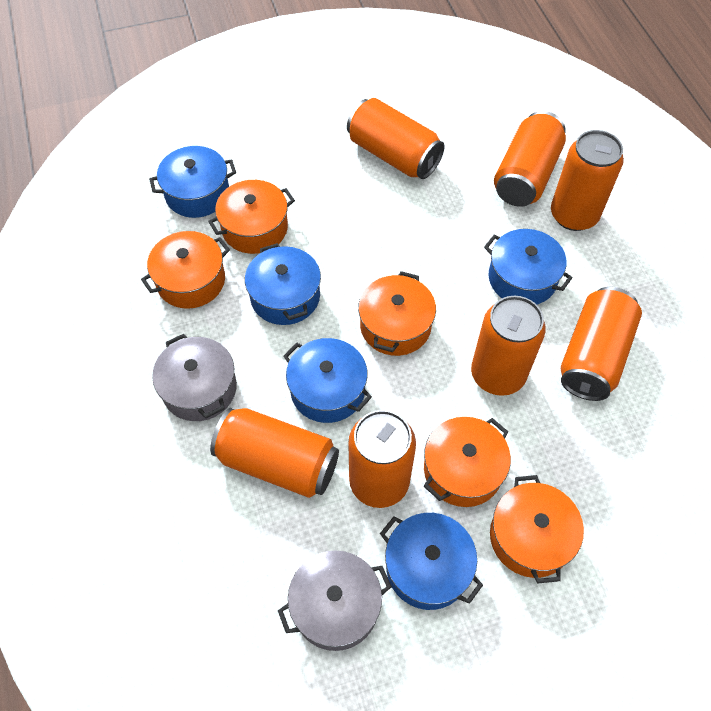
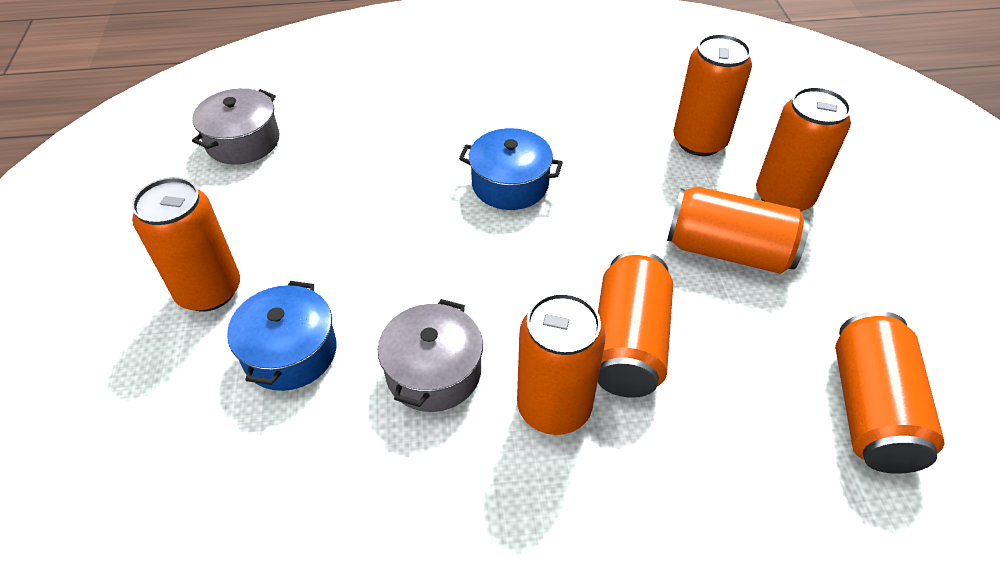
blue pot: 5 -> 2
orange pot: 5 -> 0

